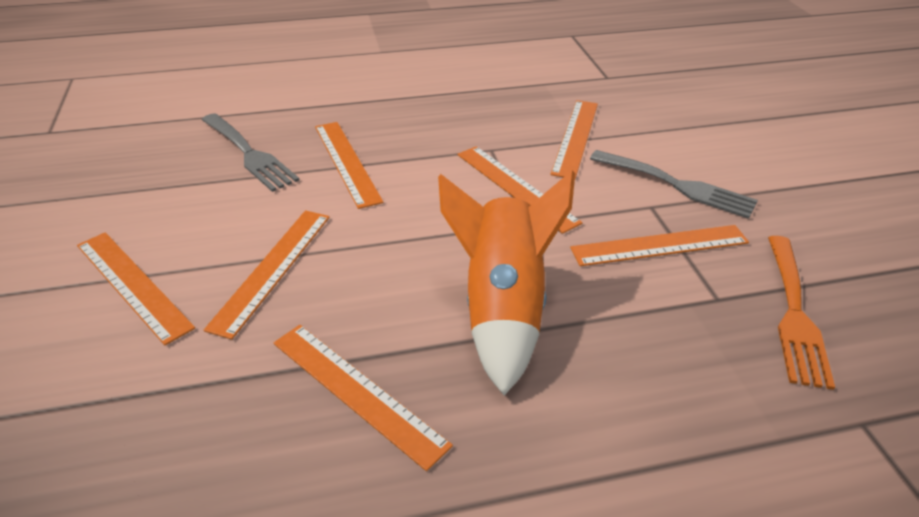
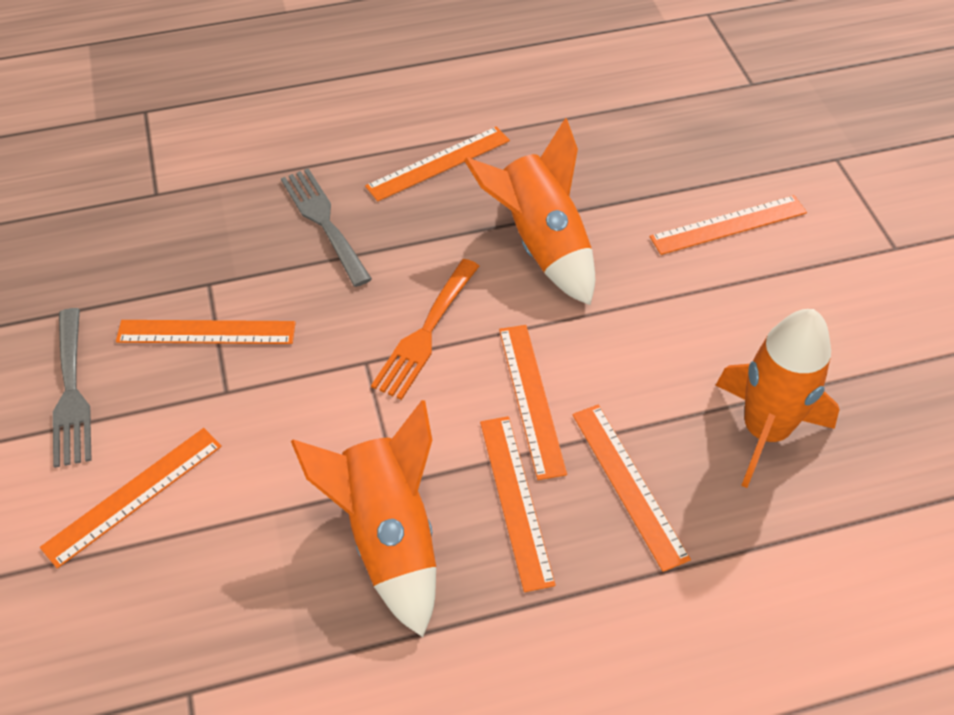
orange rocket: 1 -> 3

